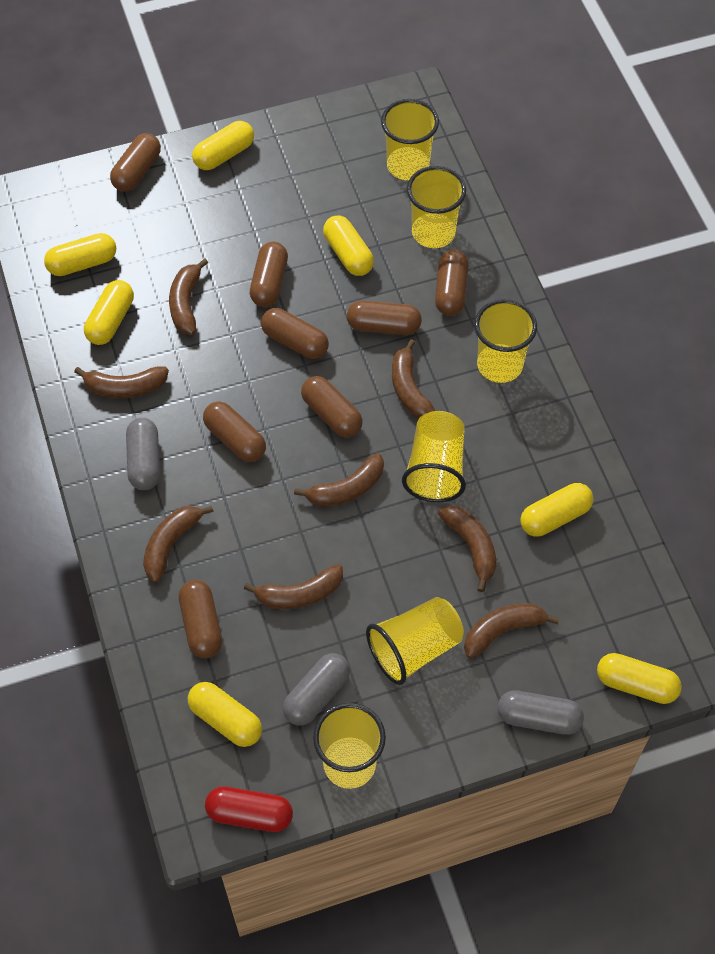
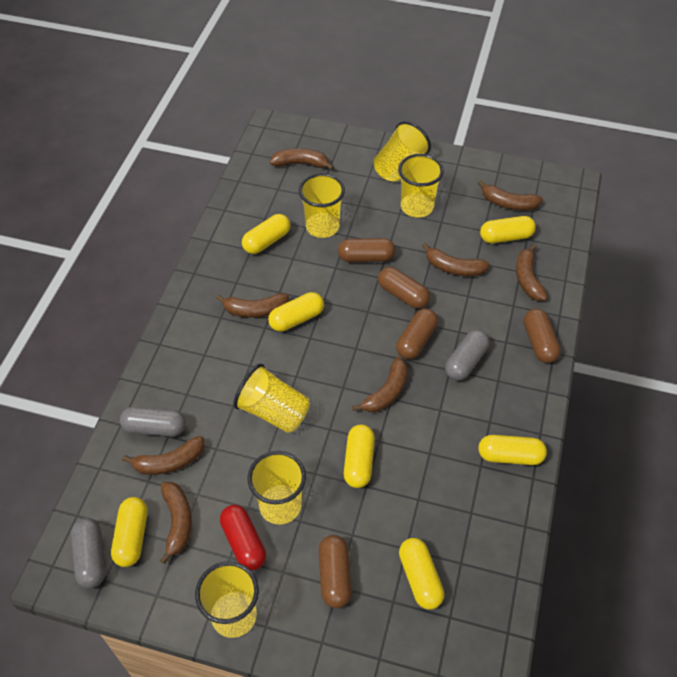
brown capsule: 8 -> 5

